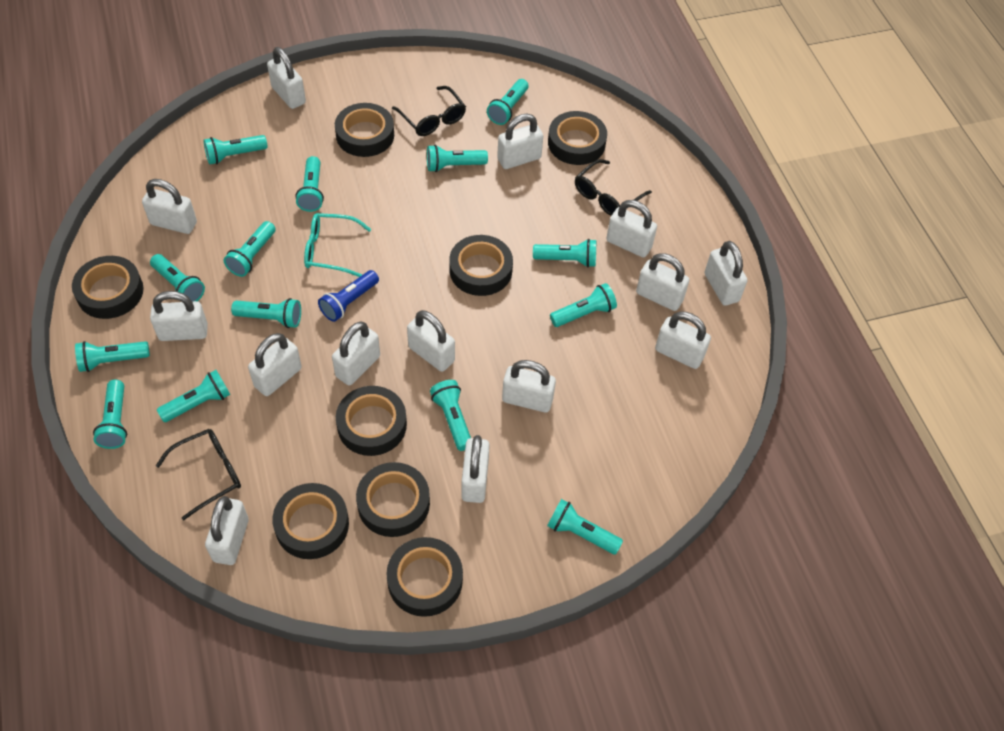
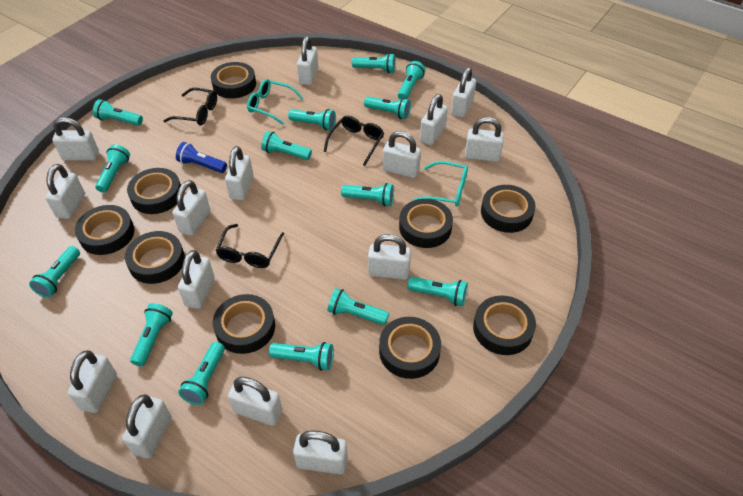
black tape: 8 -> 9
turquoise glasses: 1 -> 2
white padlock: 14 -> 15

